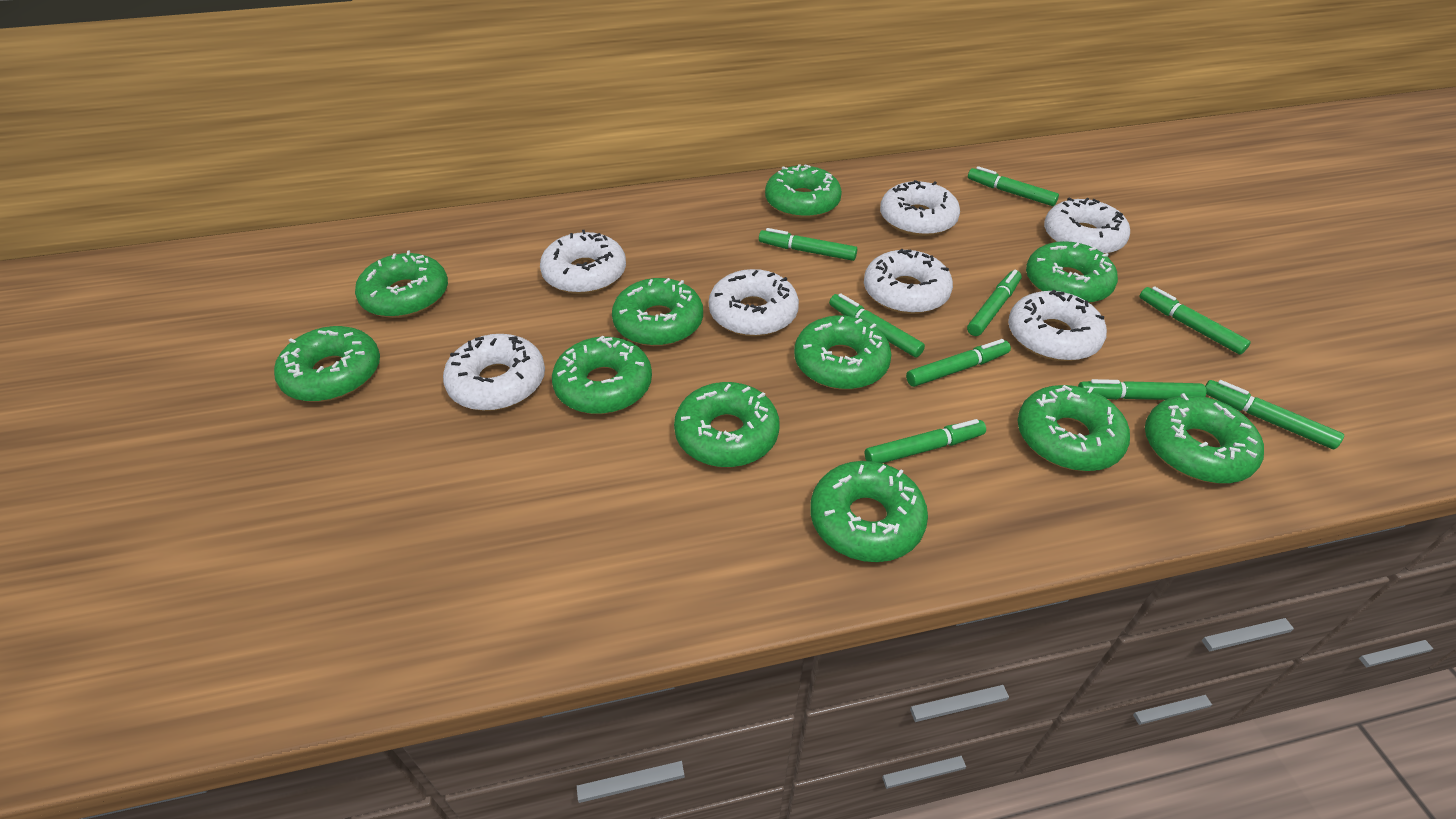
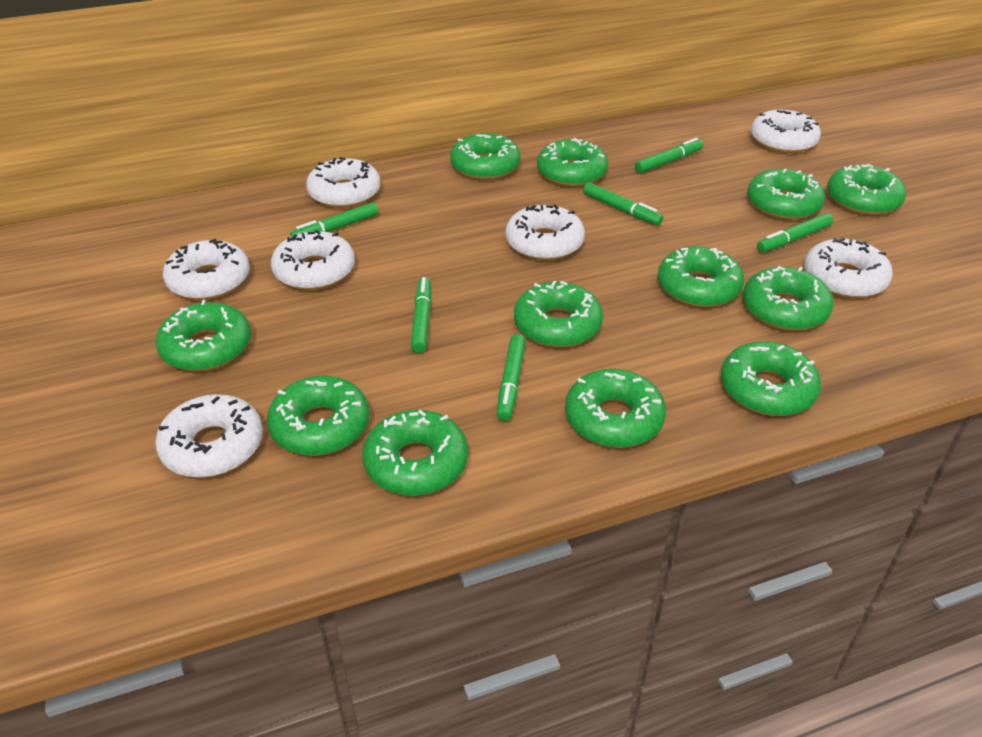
green donut: 11 -> 12
green marker: 9 -> 6

